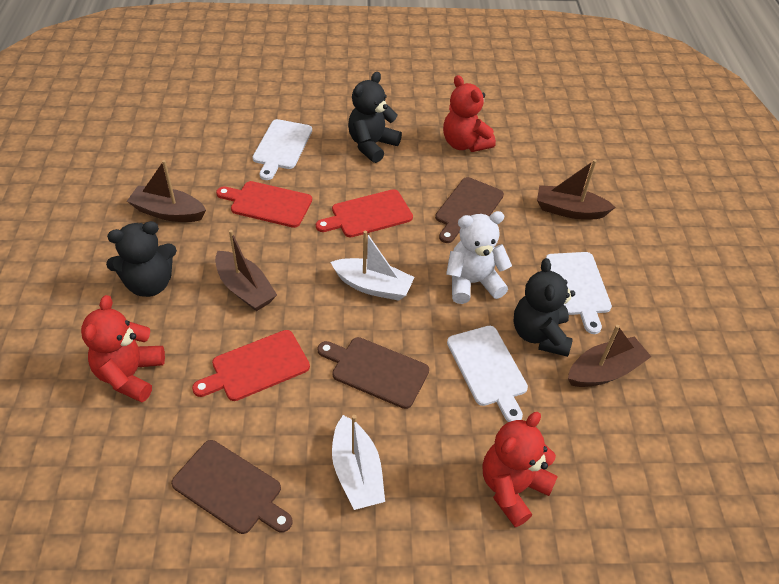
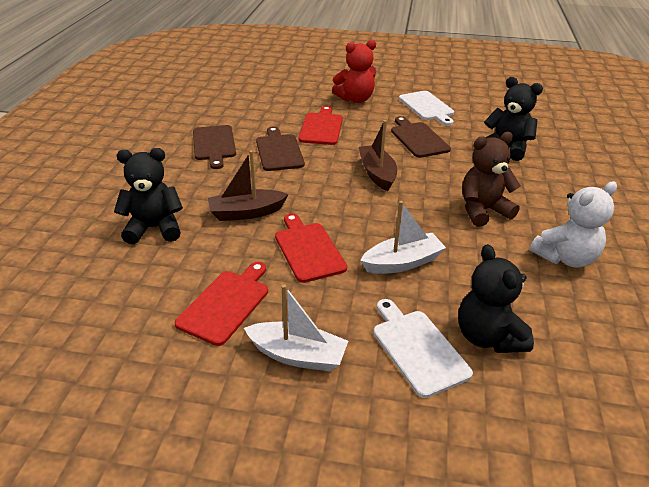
brown boat: 4 -> 2
brown teddy bear: 0 -> 1
red teddy bear: 3 -> 1
white cutting board: 3 -> 2

